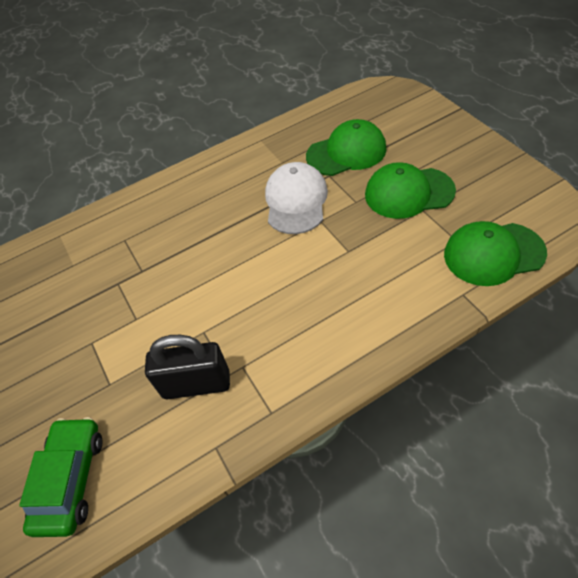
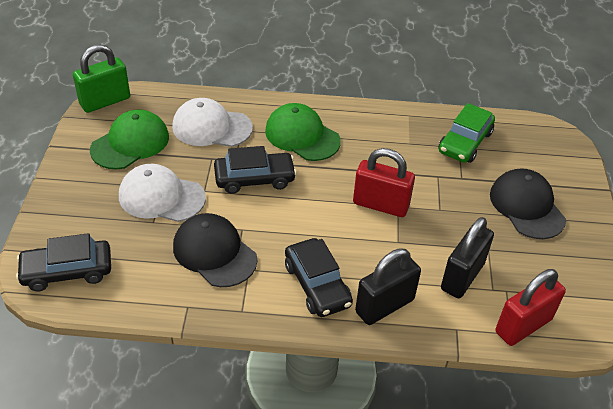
black cap: 0 -> 2
black car: 0 -> 3
black padlock: 1 -> 2
green cap: 3 -> 2
green padlock: 0 -> 1
red padlock: 0 -> 2
white cap: 1 -> 2

